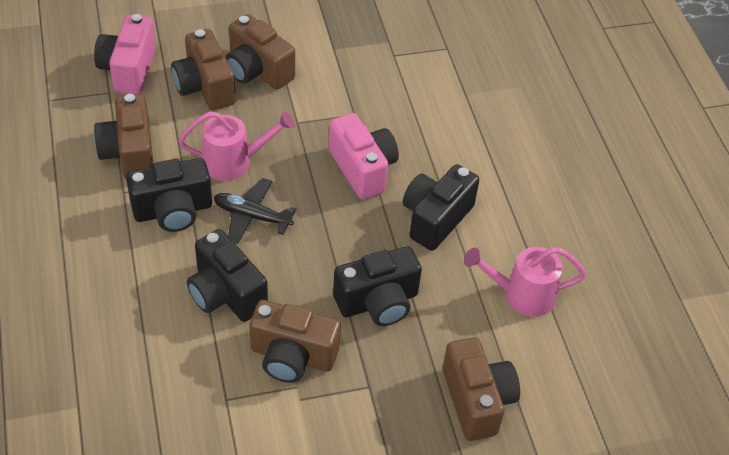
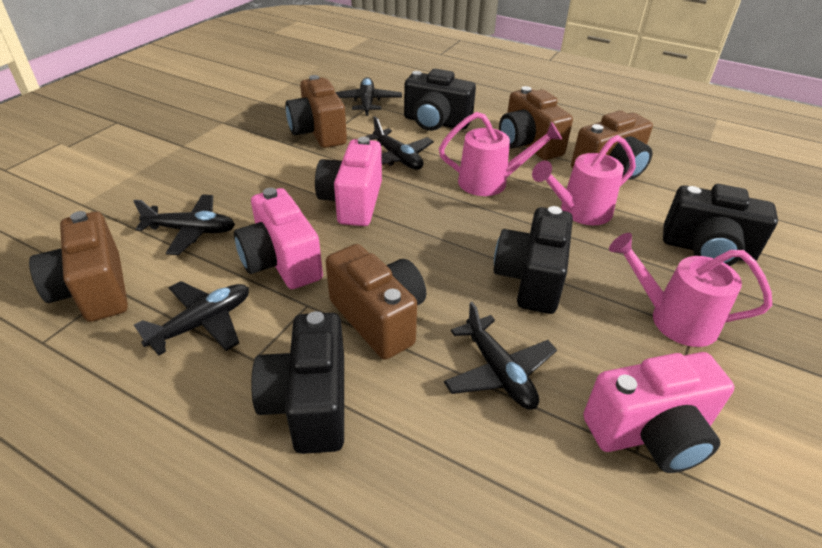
black plane: 1 -> 5
pink camera: 2 -> 3
pink watering can: 2 -> 3

